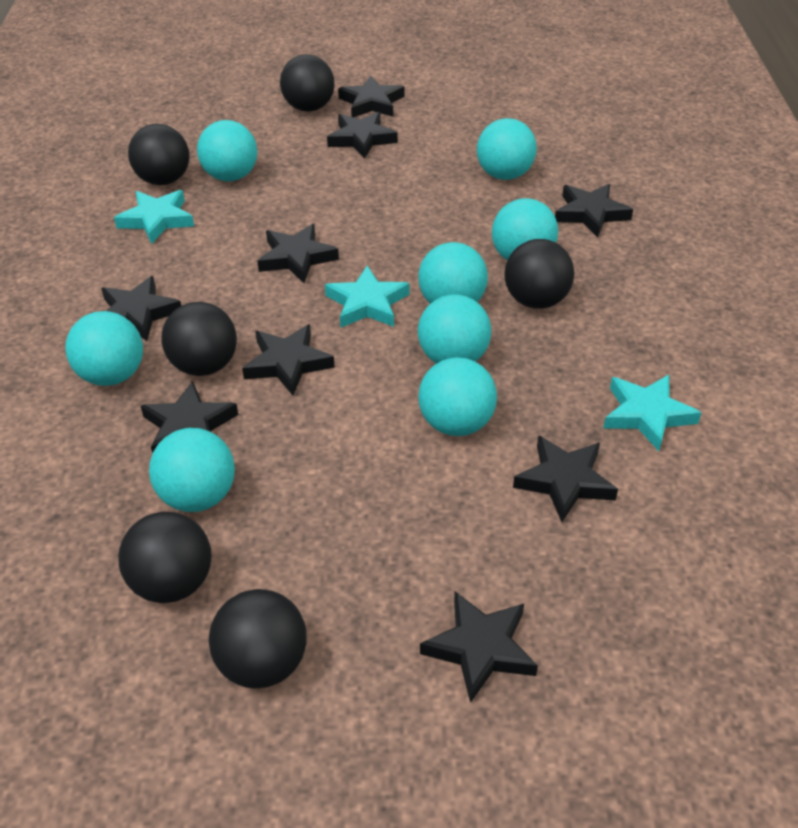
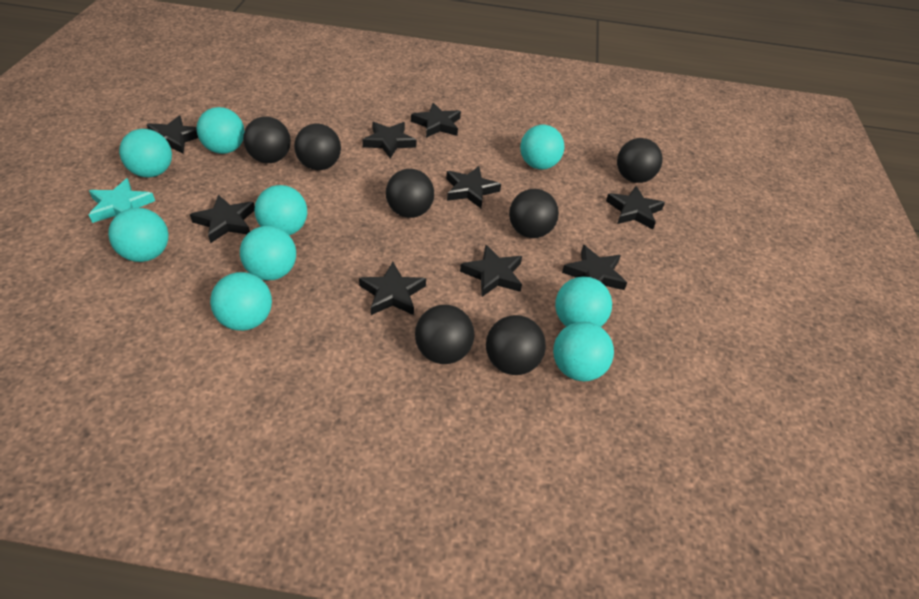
black ball: 6 -> 7
turquoise ball: 8 -> 9
turquoise star: 3 -> 1

